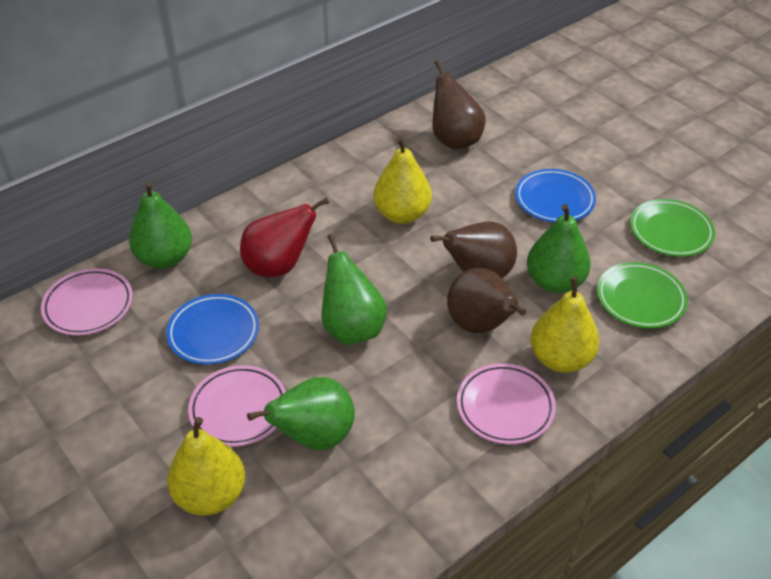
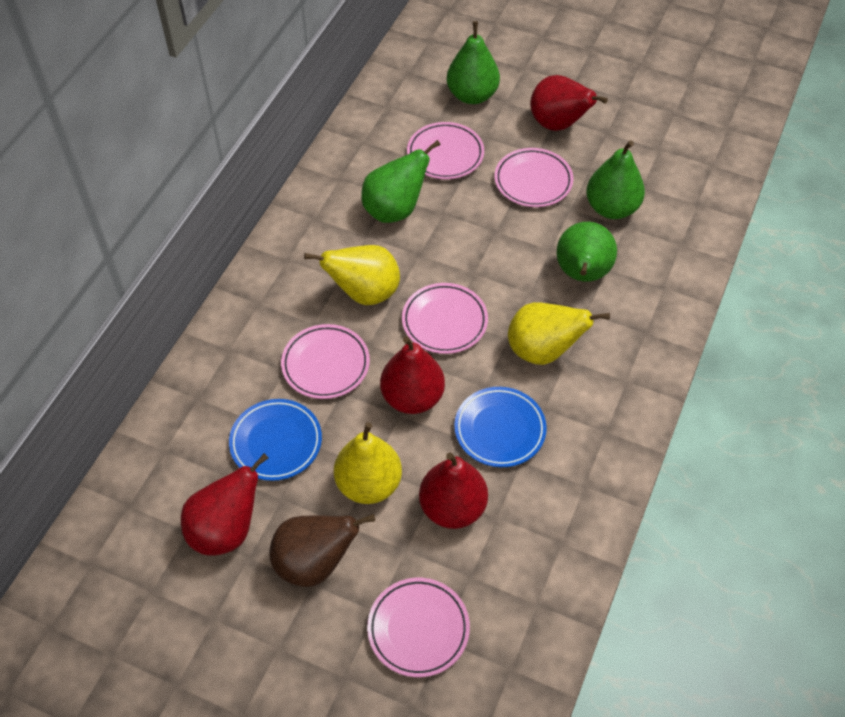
brown pear: 3 -> 1
green plate: 2 -> 0
pink plate: 3 -> 5
red pear: 1 -> 4

